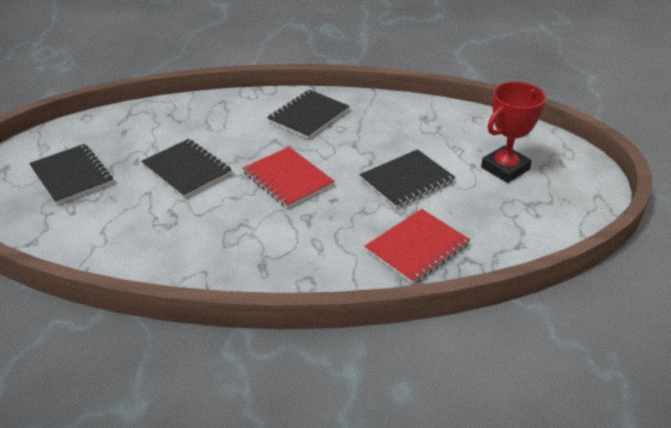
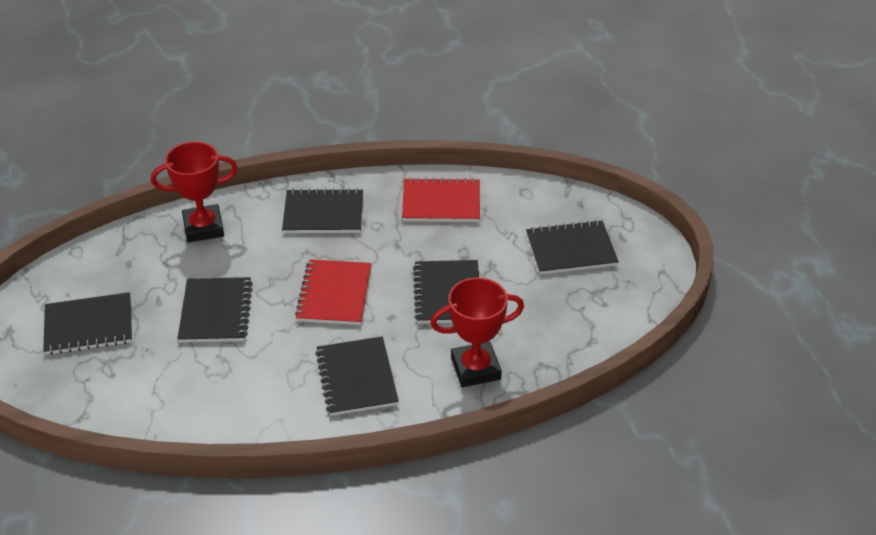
black notebook: 4 -> 6
red trophy: 1 -> 2

